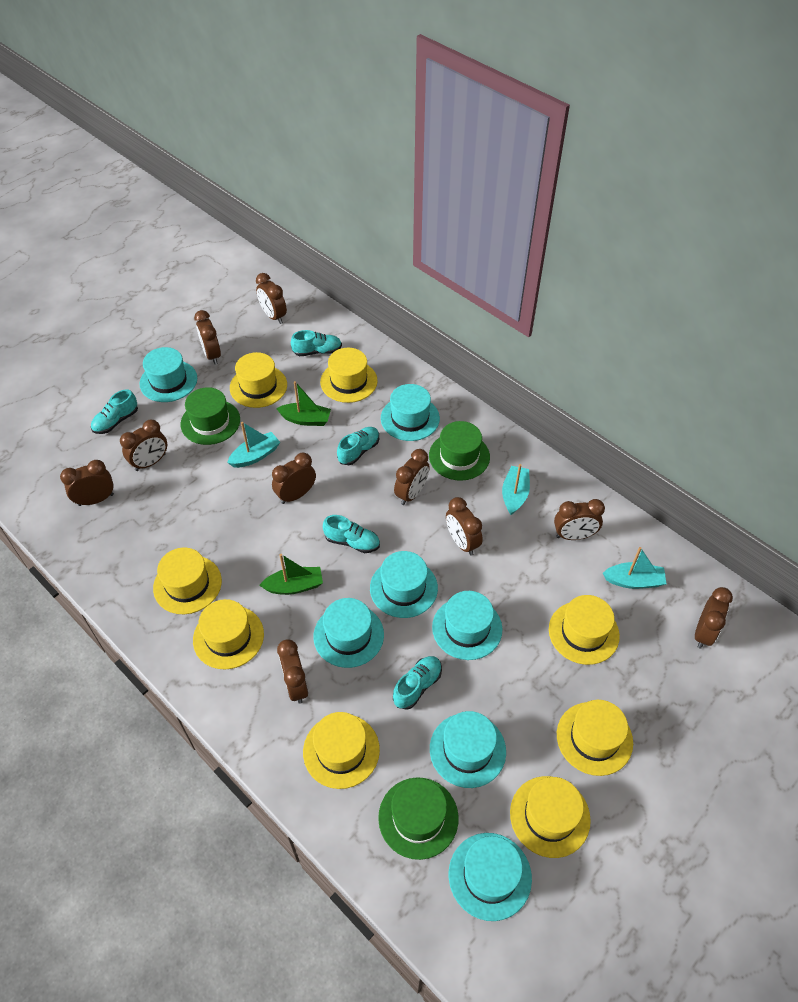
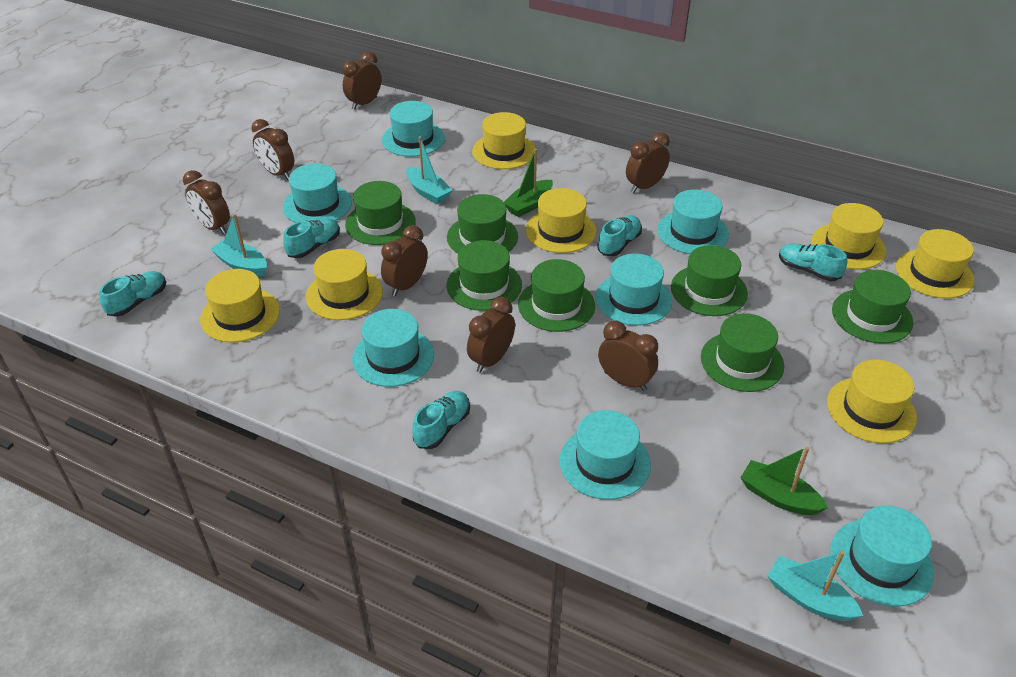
brown clock: 10 -> 7
green hat: 3 -> 7
yellow hat: 8 -> 7

